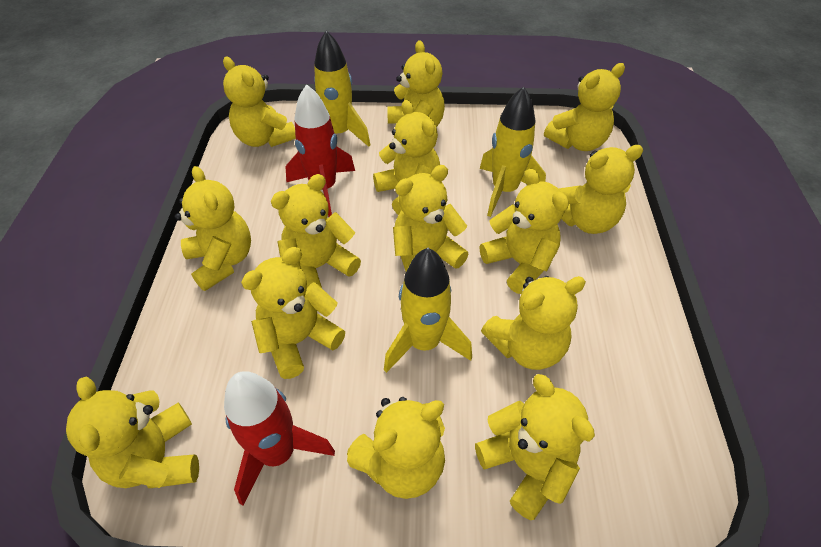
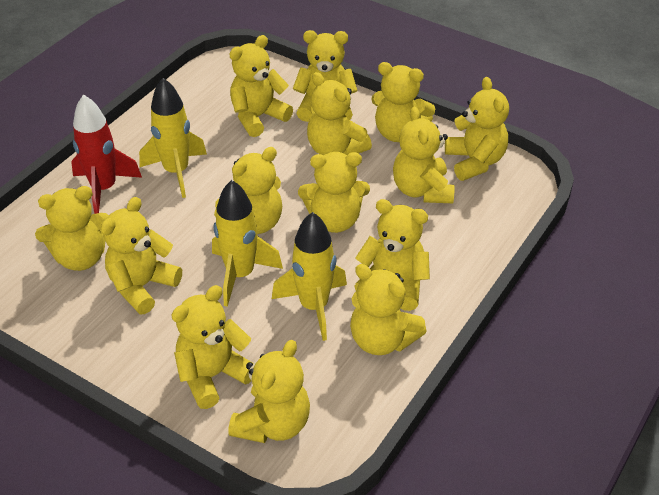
red rocket: 2 -> 1

